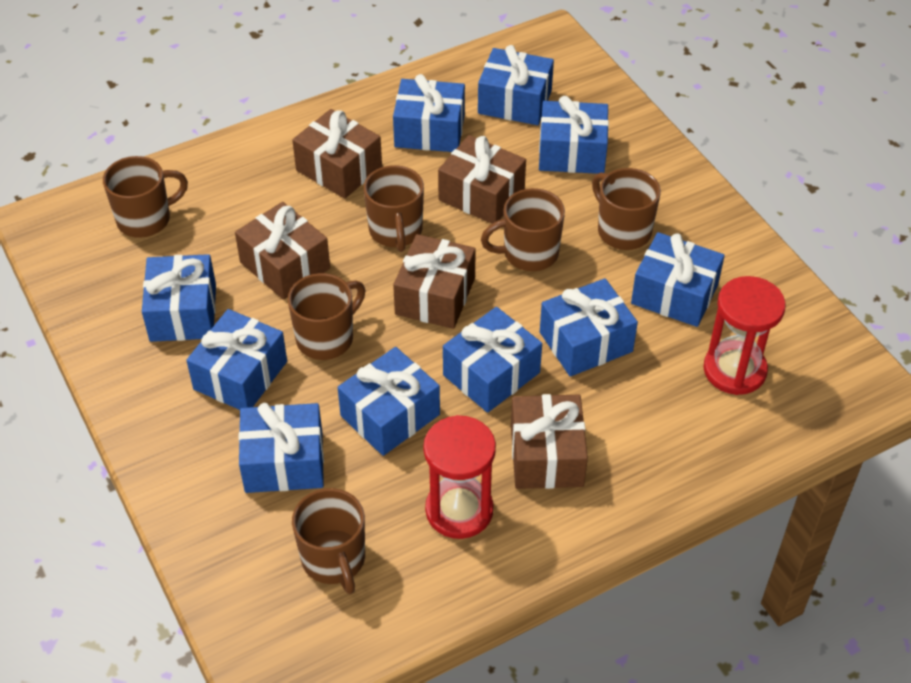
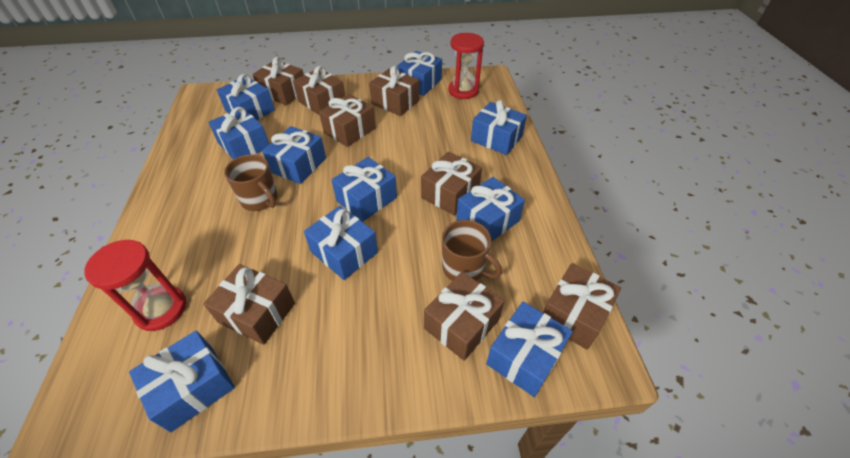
brown gift: 5 -> 8
brown mug: 6 -> 2

